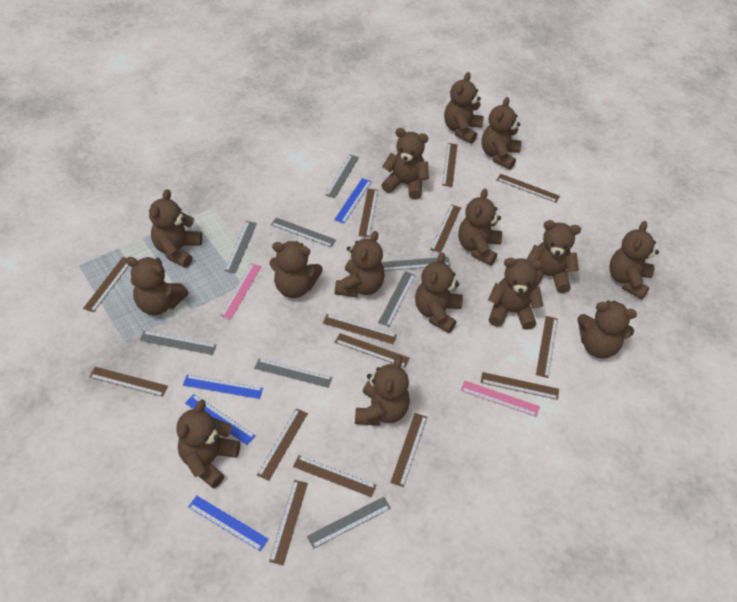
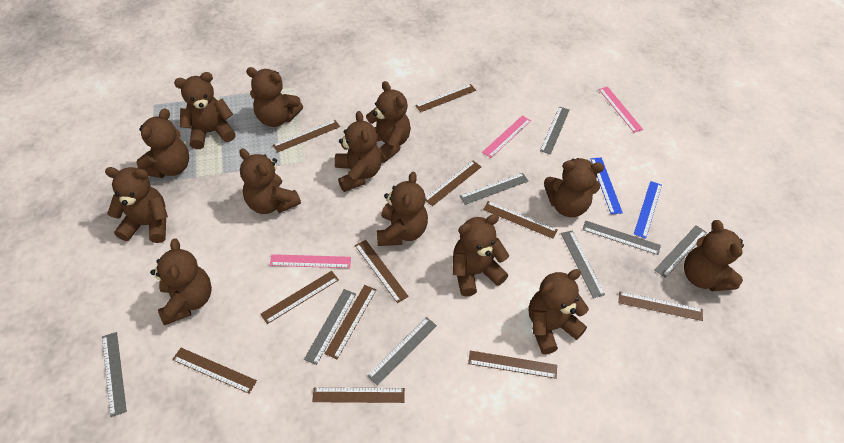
blue ruler: 4 -> 2
brown ruler: 14 -> 11
brown teddy bear: 15 -> 13
pink ruler: 2 -> 3

